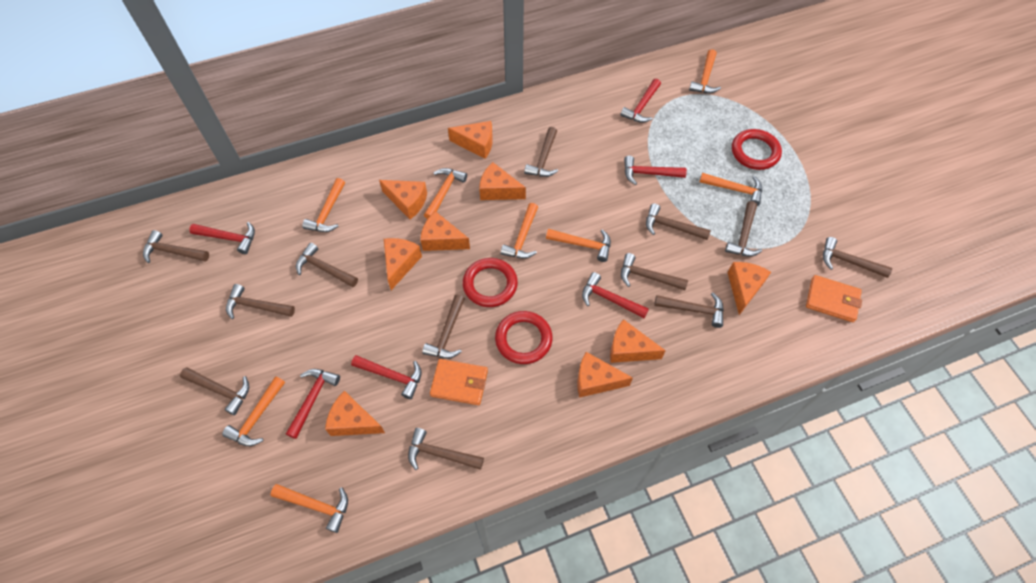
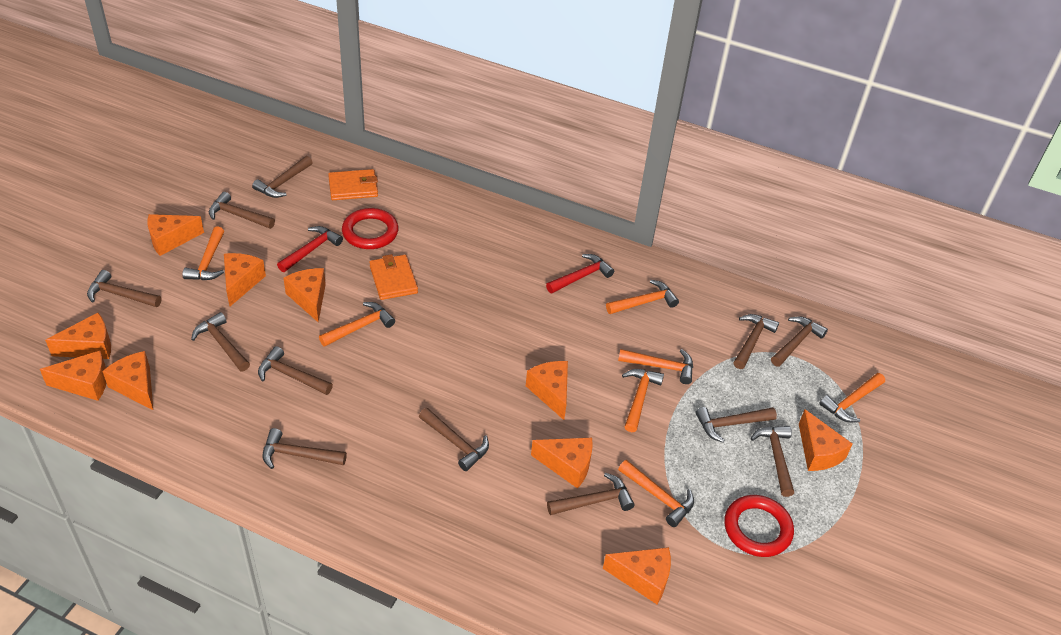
orange cheese: 9 -> 10
orange hammer: 8 -> 7
red hammer: 6 -> 2
red ring: 3 -> 2

